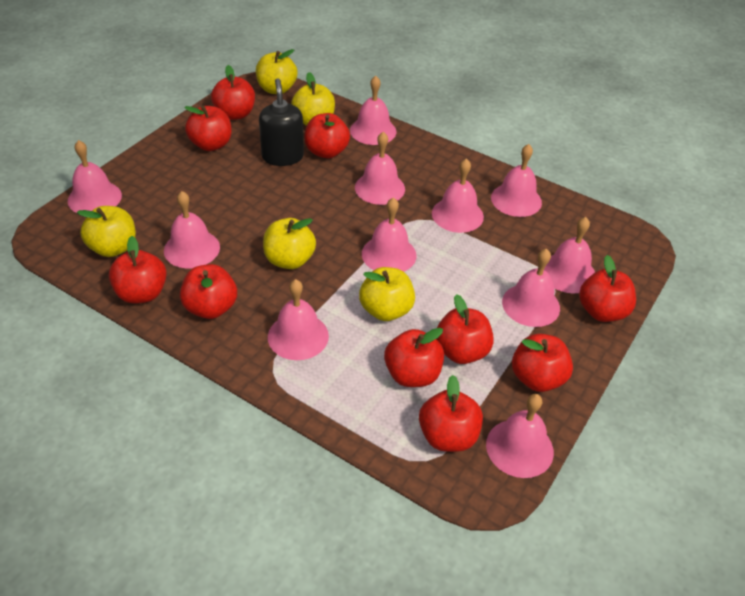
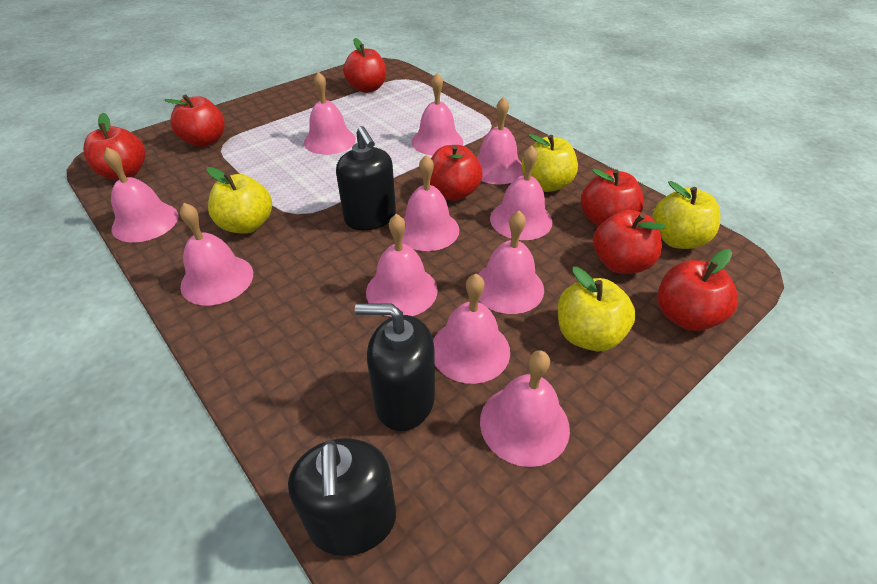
black soap dispenser: 1 -> 3
red apple: 10 -> 7
yellow apple: 5 -> 4

